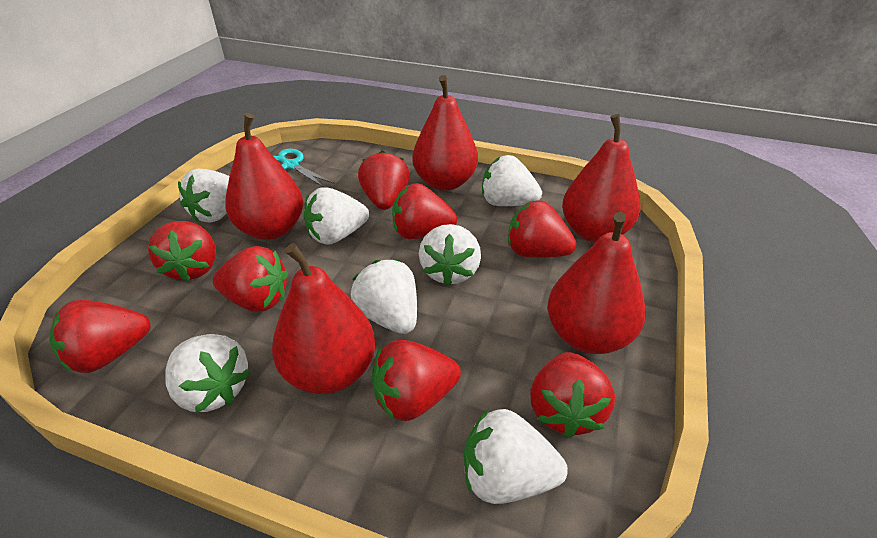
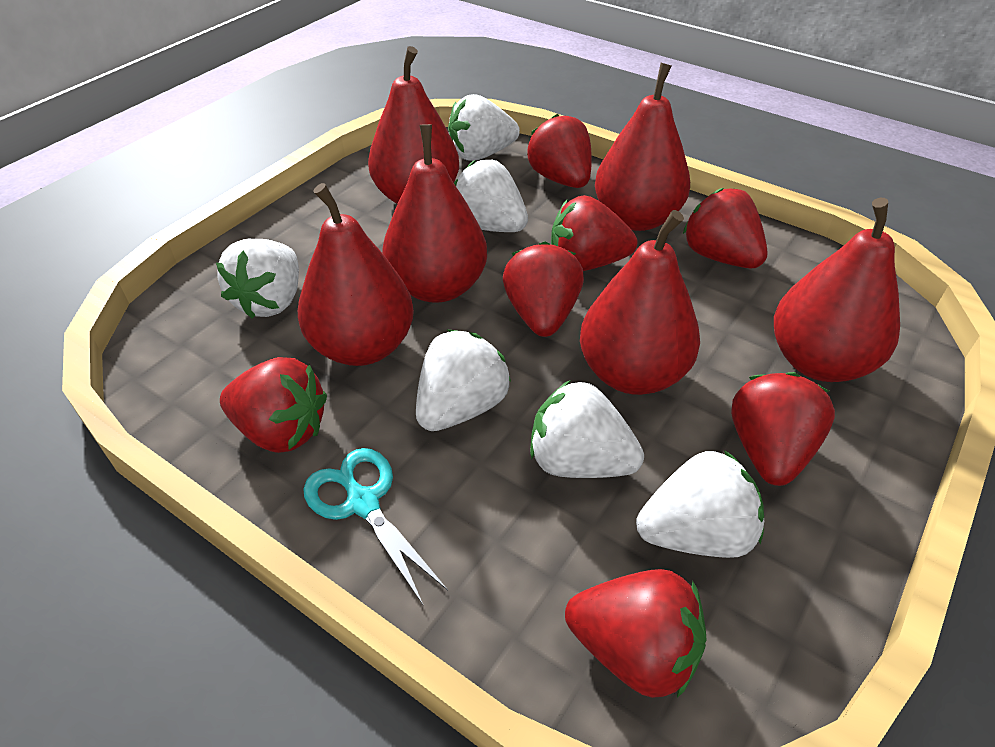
red pear: 5 -> 6
red strawberry: 8 -> 7
white strawberry: 7 -> 6

